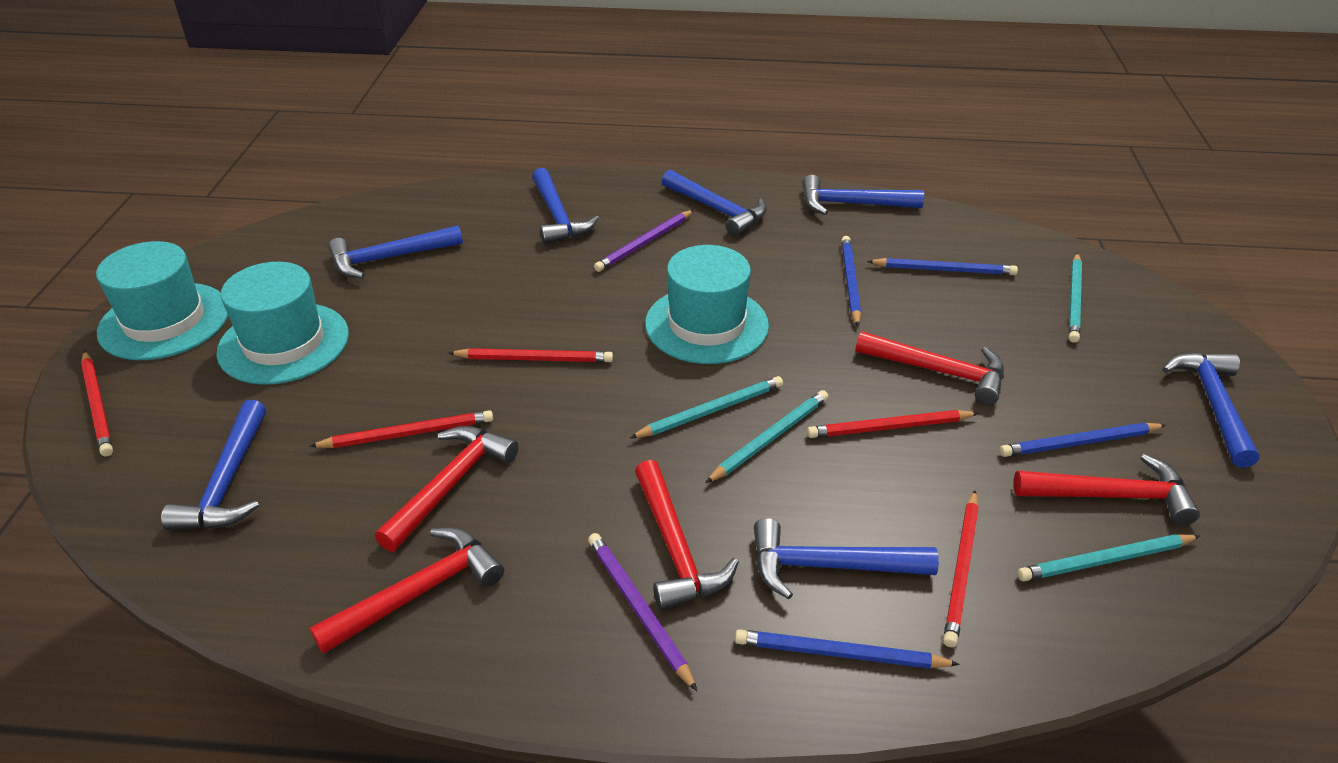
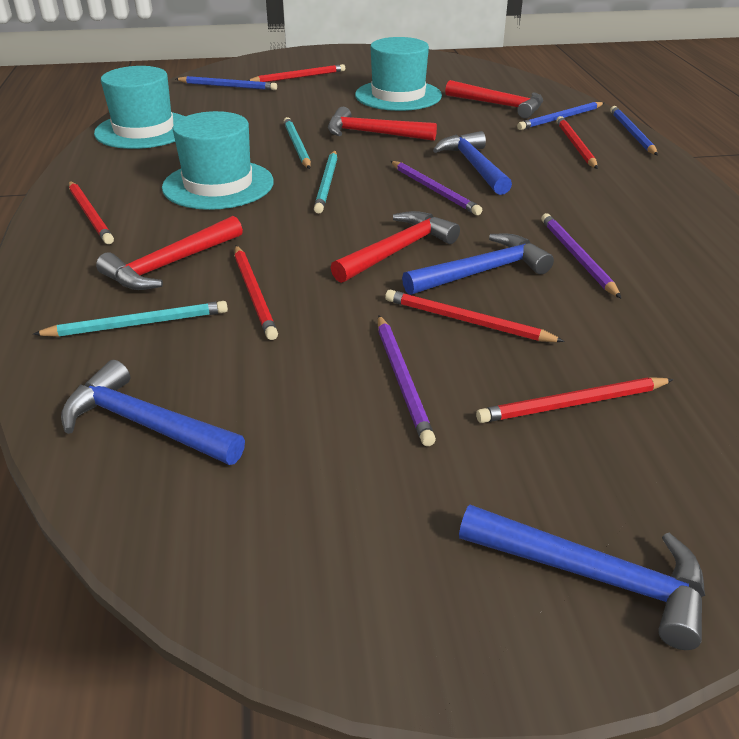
blue hammer: 7 -> 4
blue pencil: 4 -> 3
purple pencil: 2 -> 3
red hammer: 5 -> 4
red pencil: 5 -> 6
turquoise pencil: 4 -> 3

